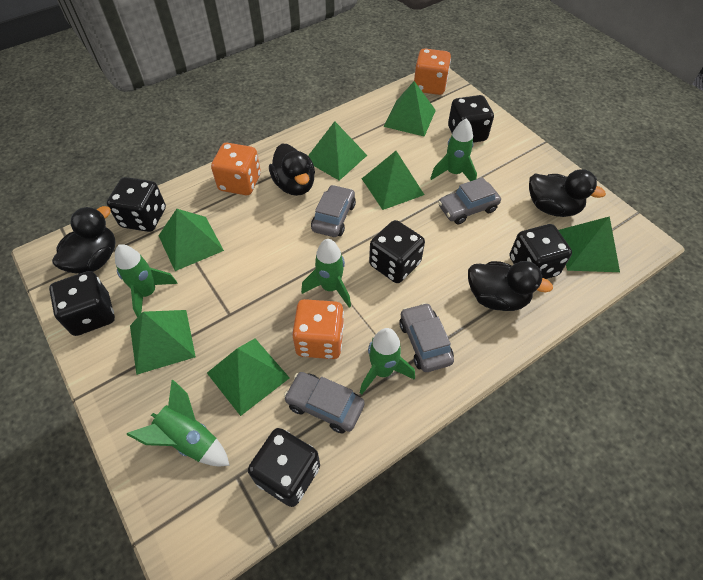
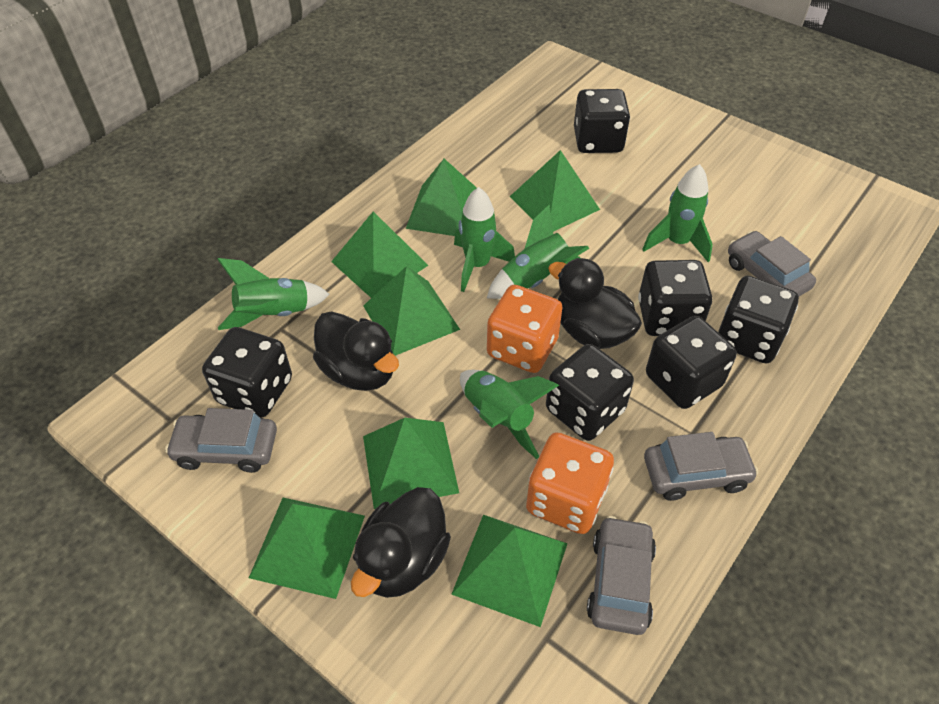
black duck: 4 -> 3
orange dice: 3 -> 2

